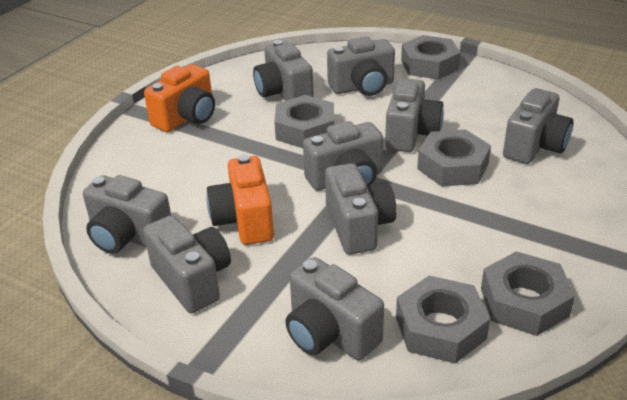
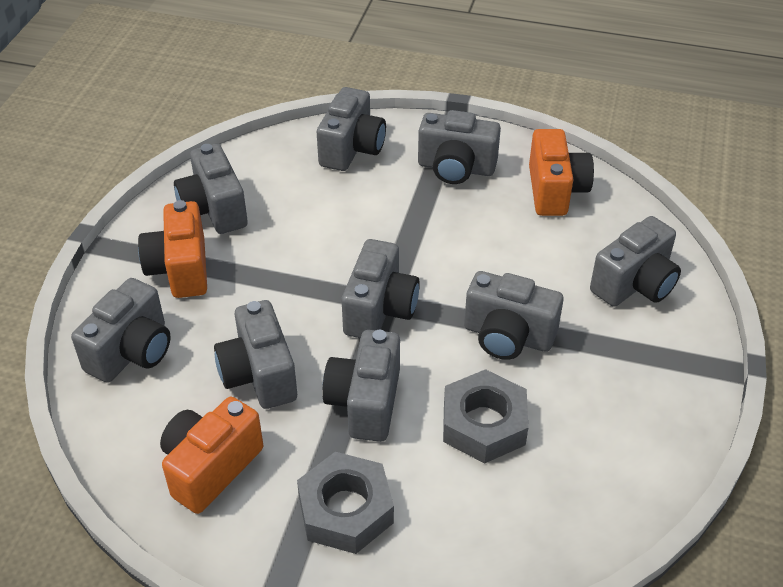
grey nut: 5 -> 2
orange camera: 2 -> 3

